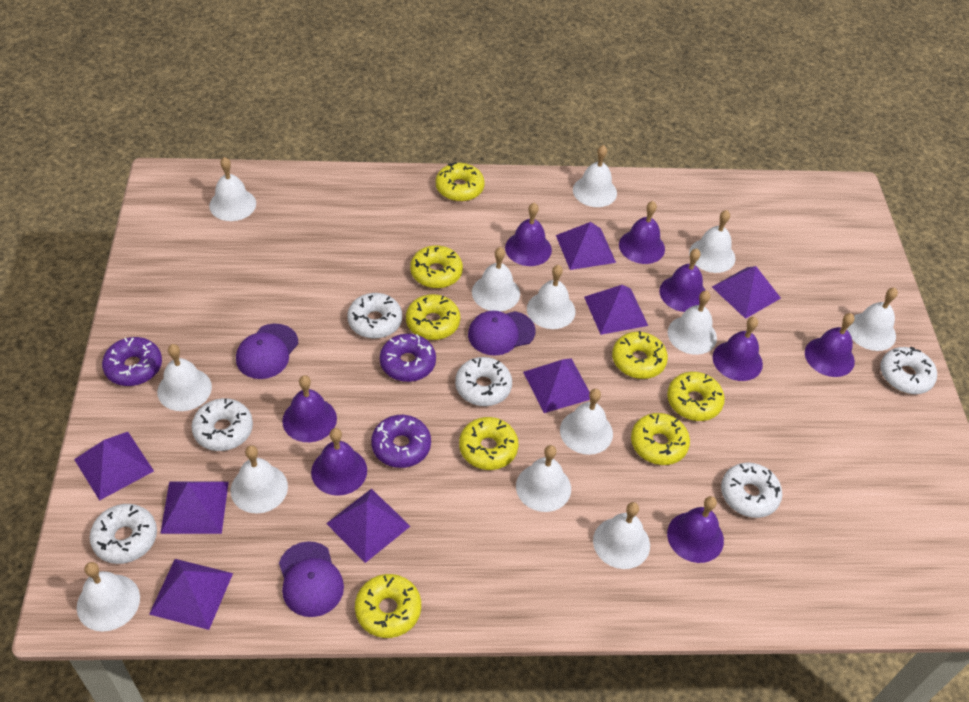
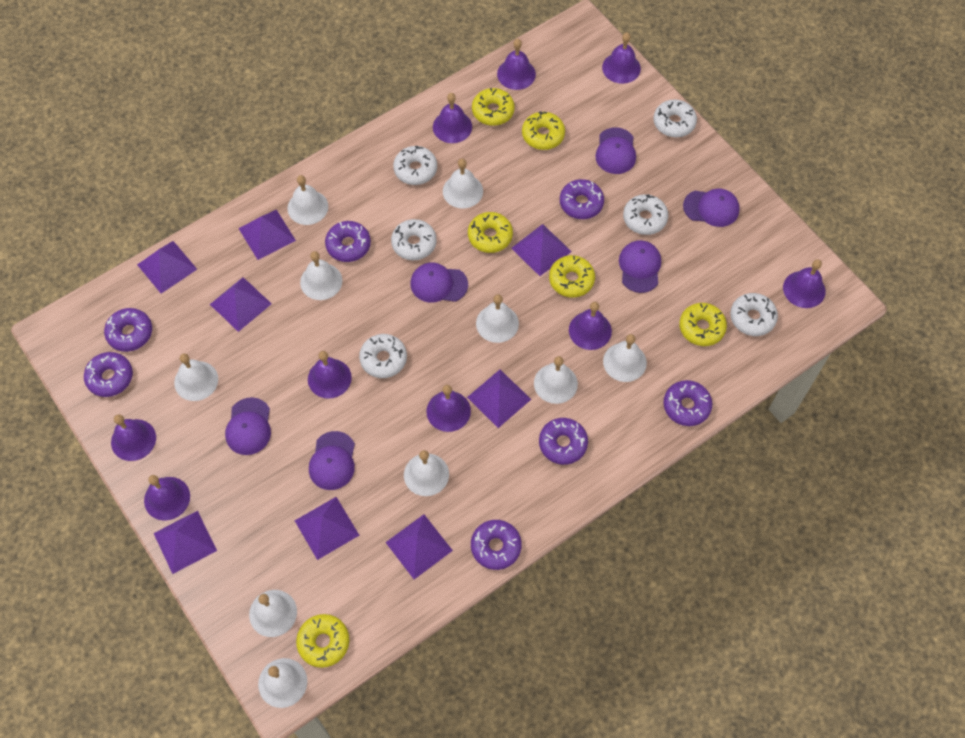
purple bell: 8 -> 9
purple cap: 3 -> 6
purple donut: 3 -> 7
white bell: 13 -> 10
yellow donut: 8 -> 6

